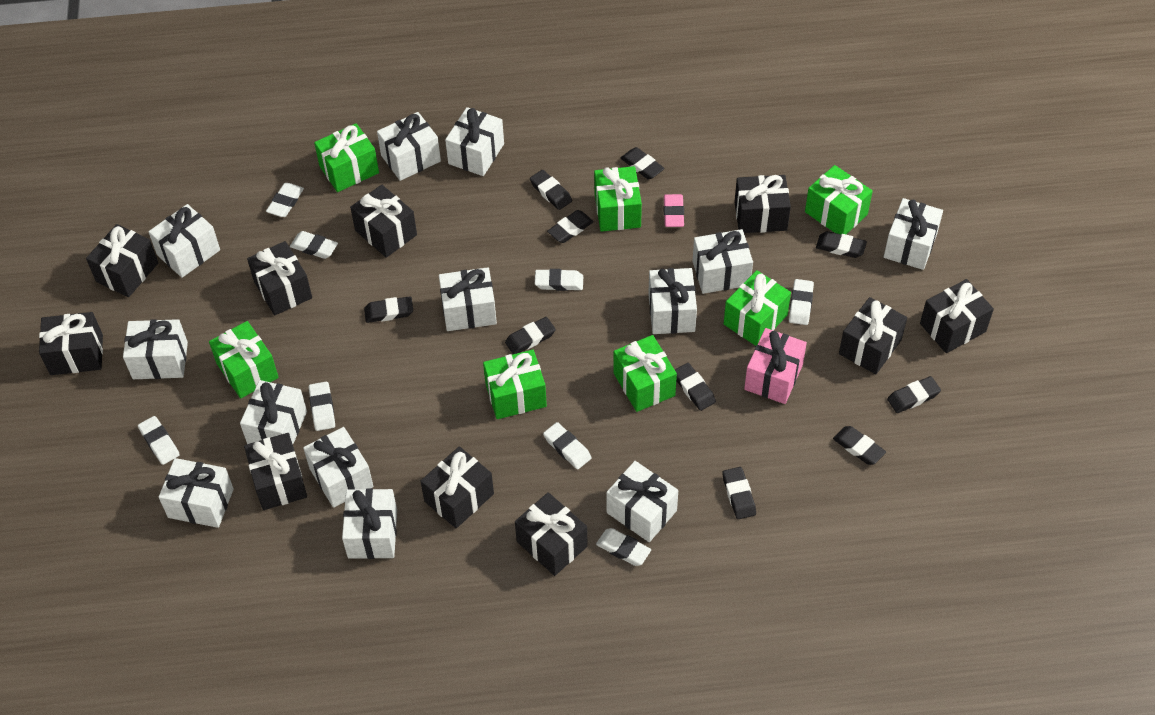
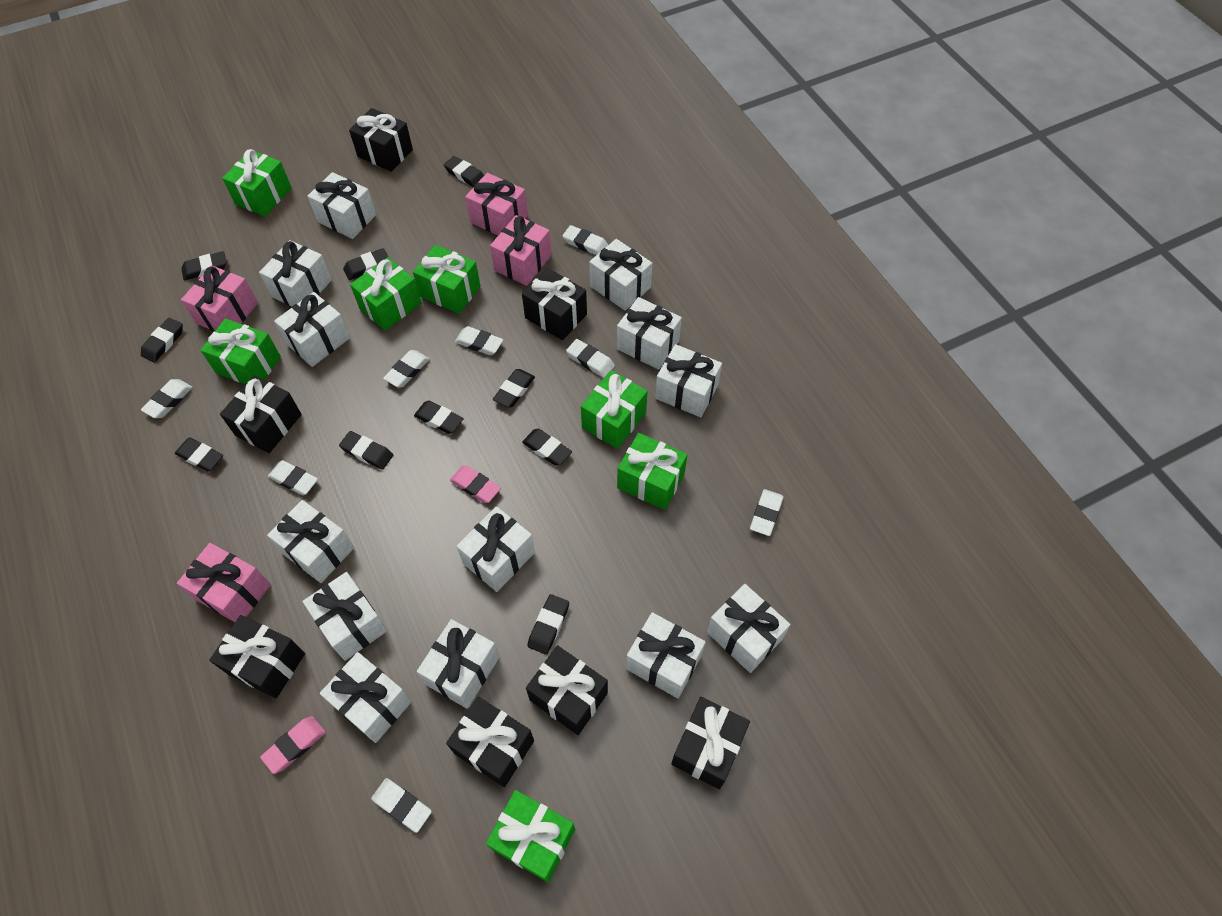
black gift: 10 -> 7
pink eraser: 1 -> 2
pink gift: 1 -> 4

